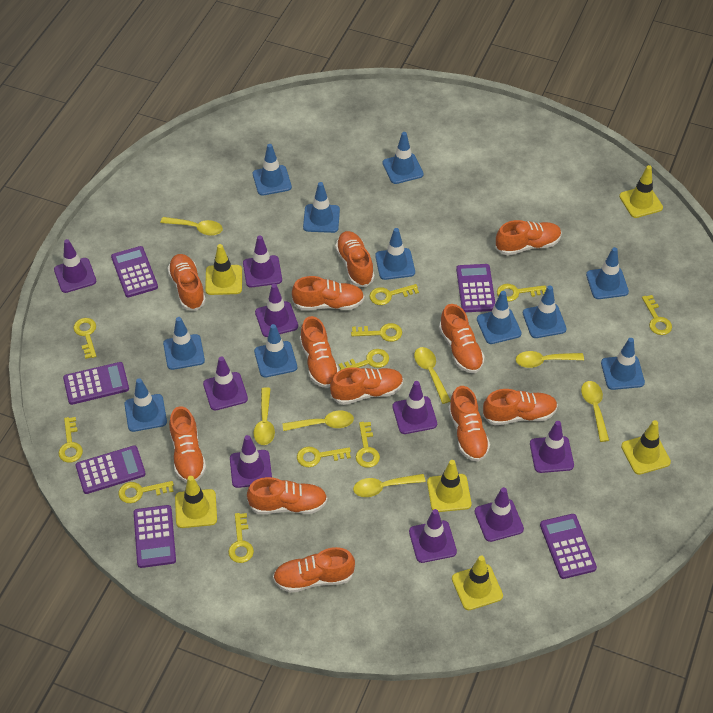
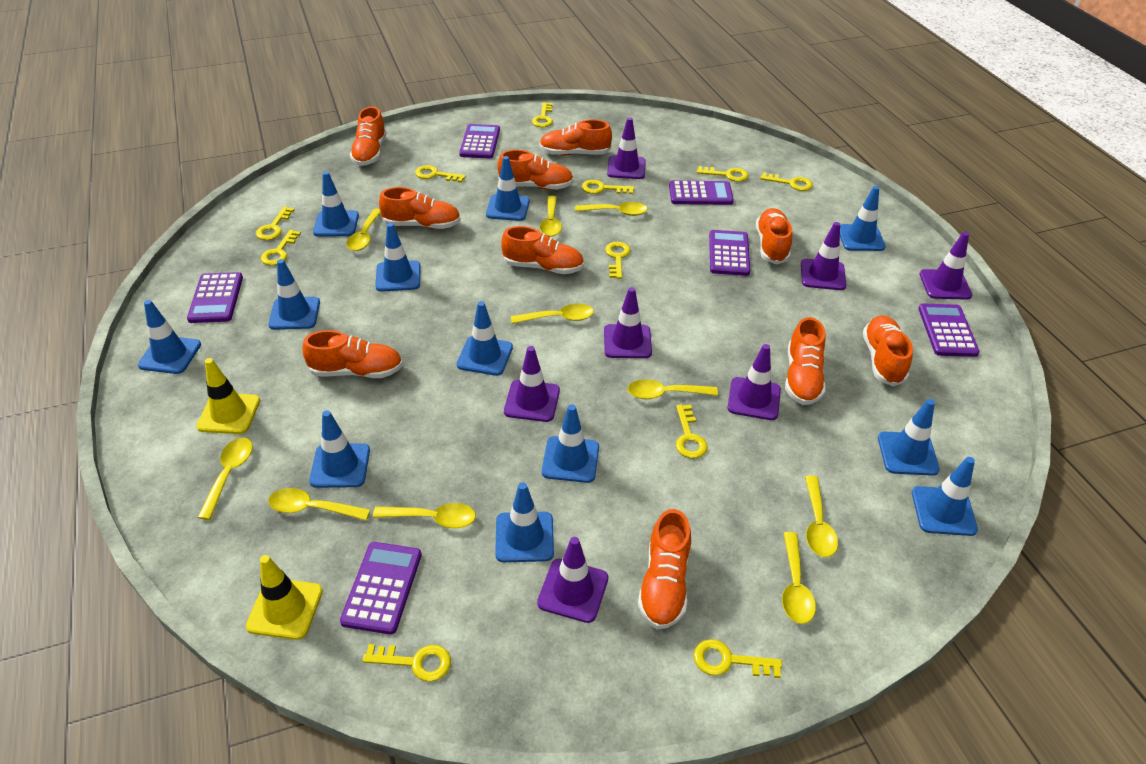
blue traffic cone: 11 -> 12
orange shoe: 12 -> 10
purple traffic cone: 9 -> 7
yellow spoon: 7 -> 10
yellow traffic cone: 6 -> 2

